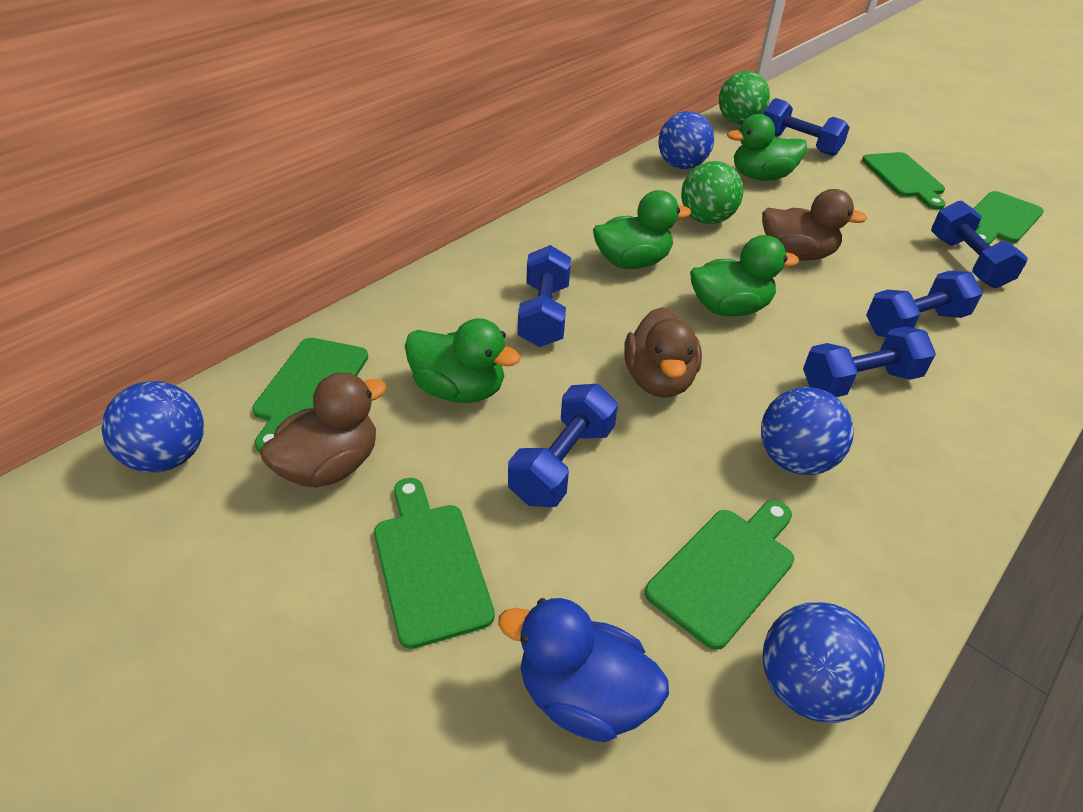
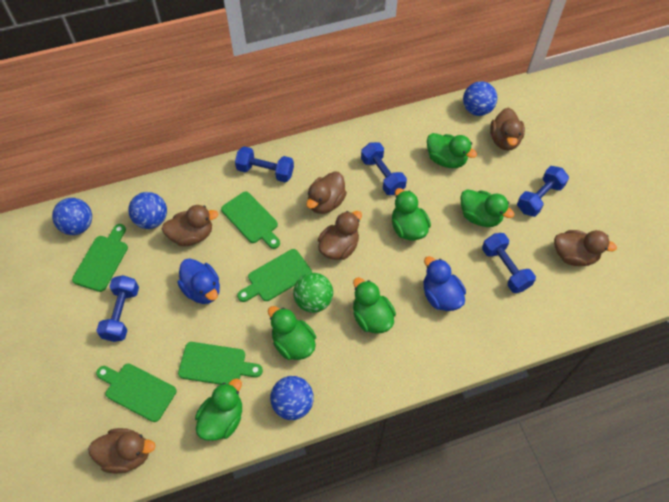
blue duck: 1 -> 2
blue dumbbell: 6 -> 5
brown duck: 3 -> 6
green ball: 2 -> 1
green duck: 4 -> 6

